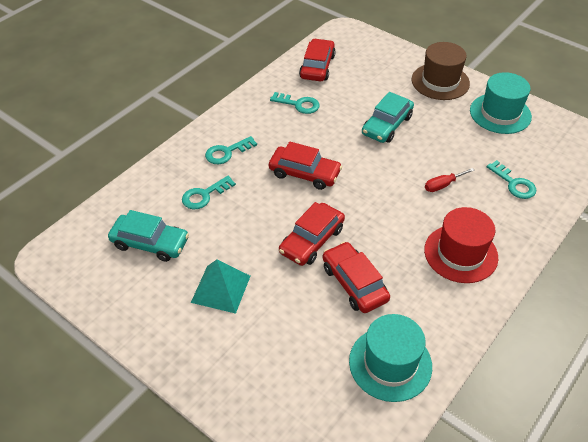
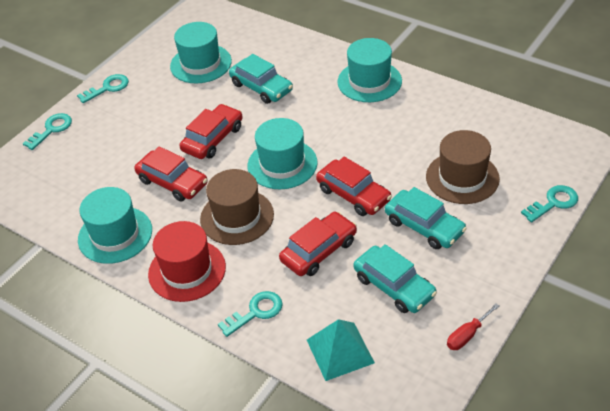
brown hat: 1 -> 2
turquoise car: 2 -> 3
turquoise hat: 2 -> 4

